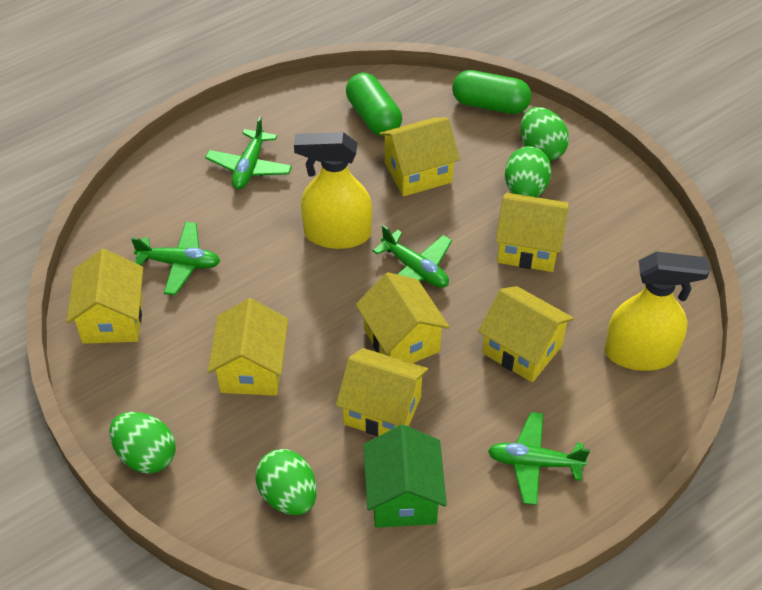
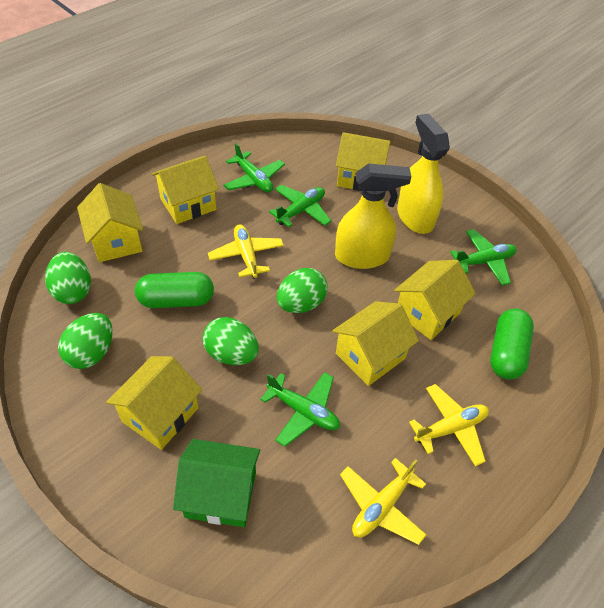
yellow house: 7 -> 6
yellow plane: 0 -> 3

